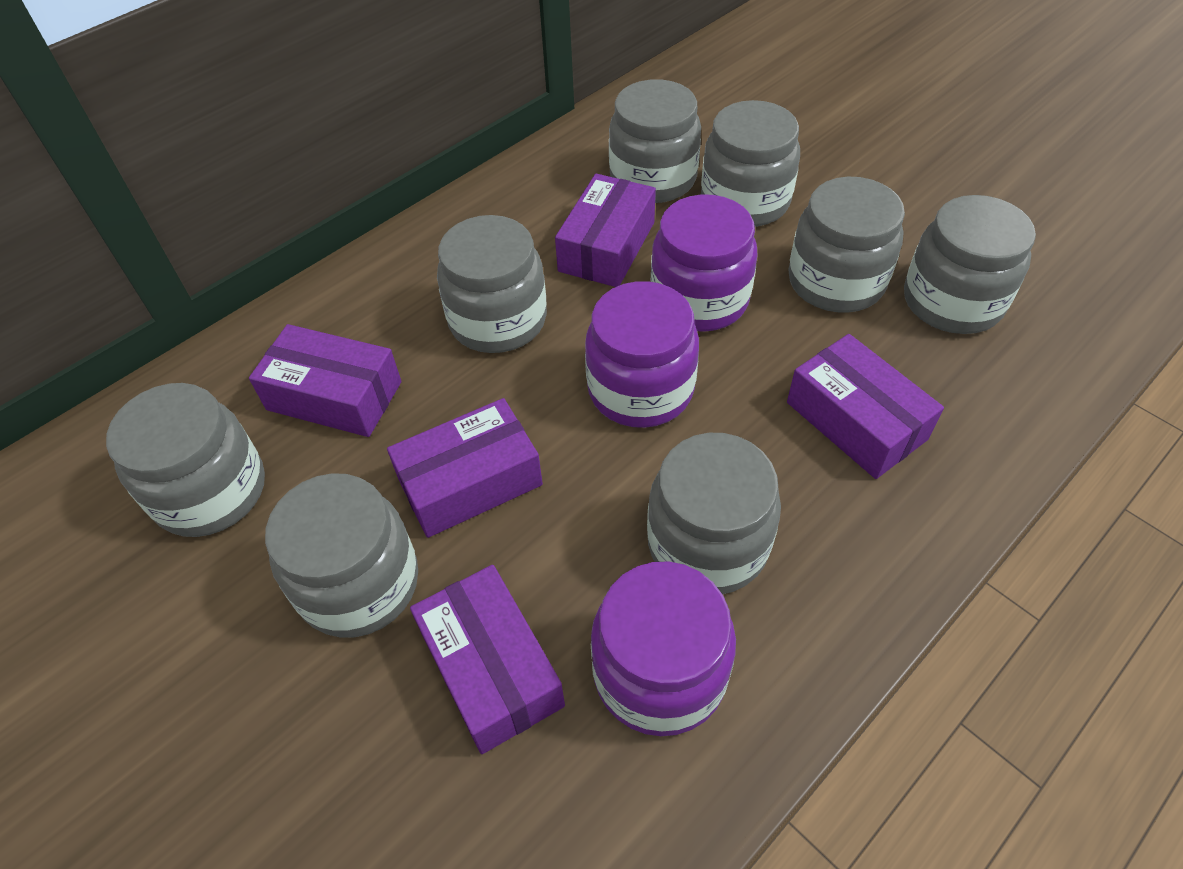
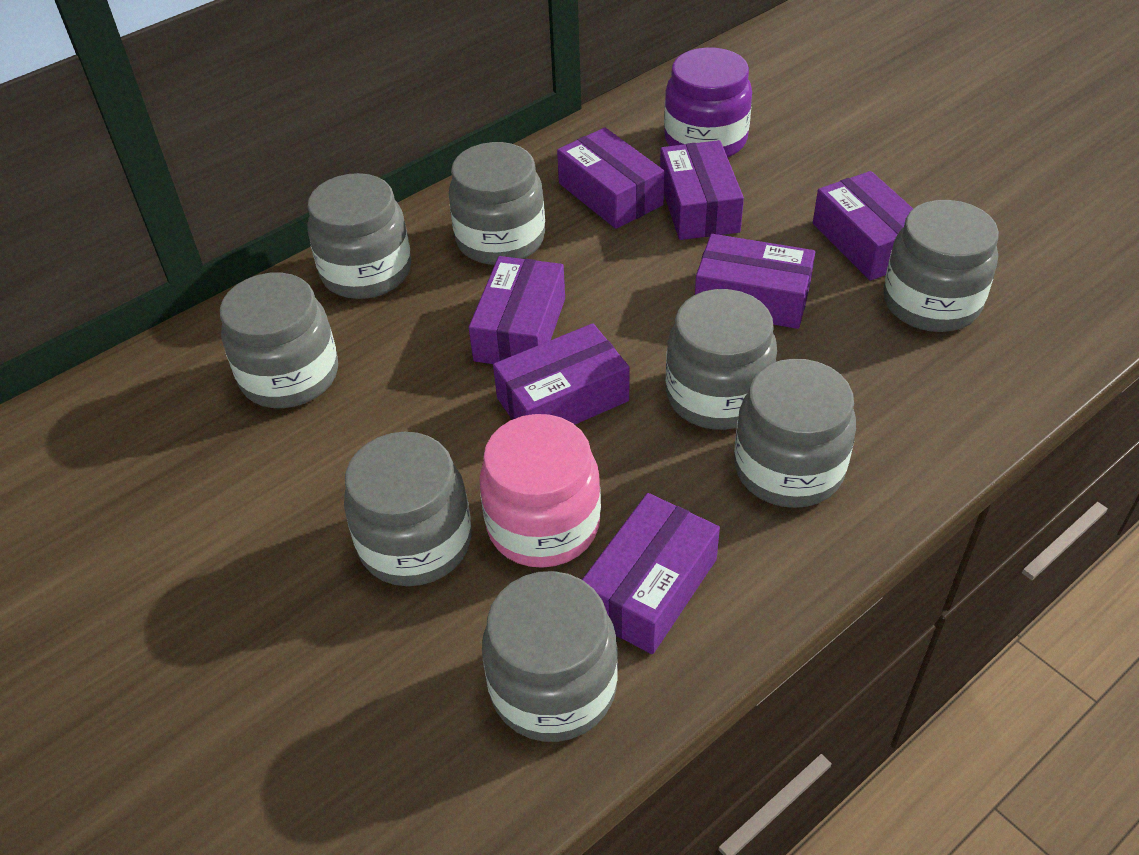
pink jar: 0 -> 1
purple box: 5 -> 7
purple jar: 3 -> 1

